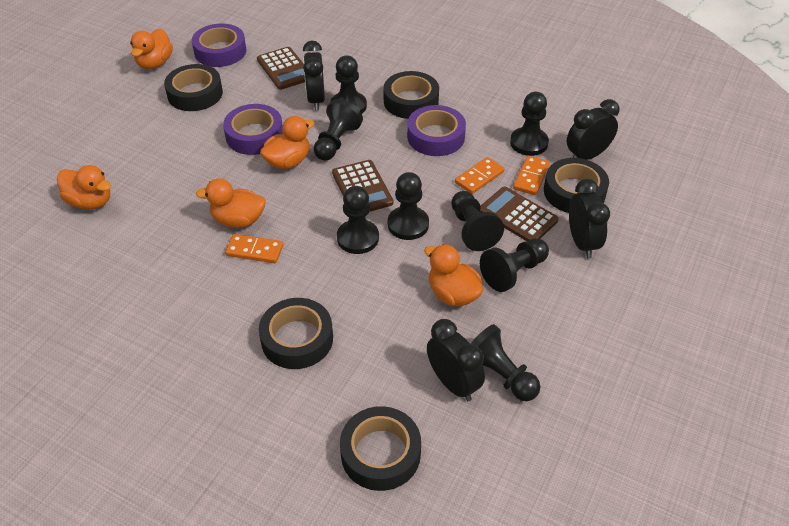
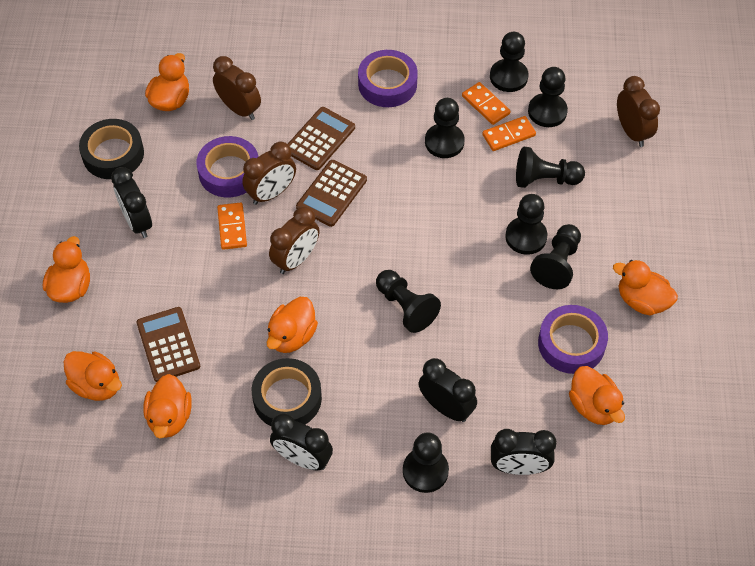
black tape: 5 -> 2
brown clock: 0 -> 4
orange duck: 5 -> 7

